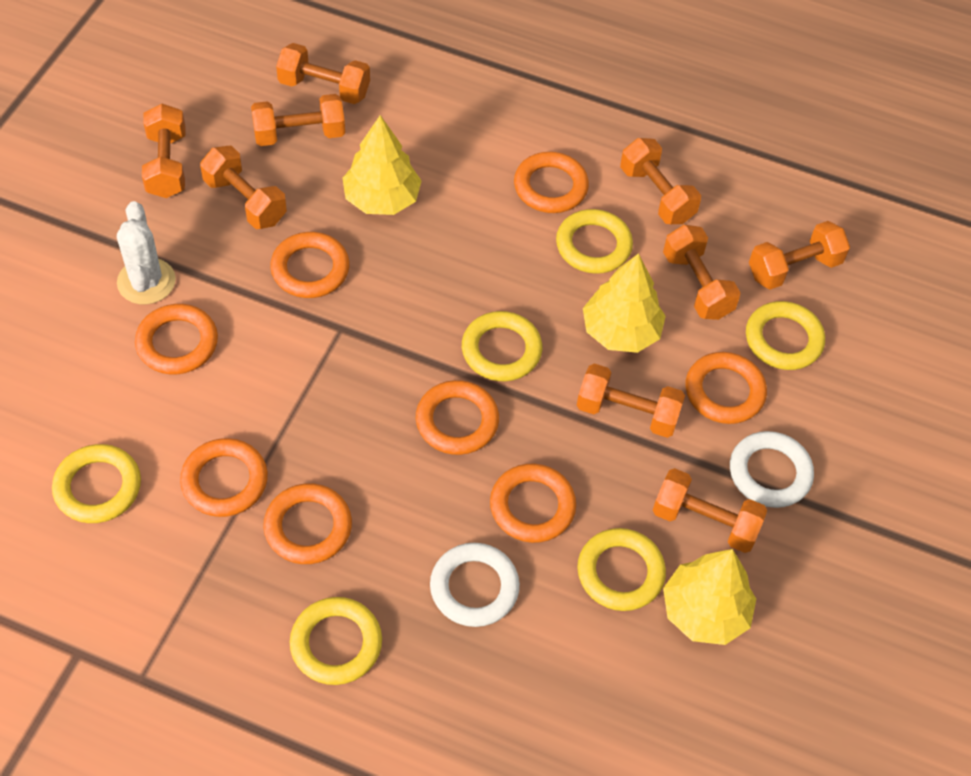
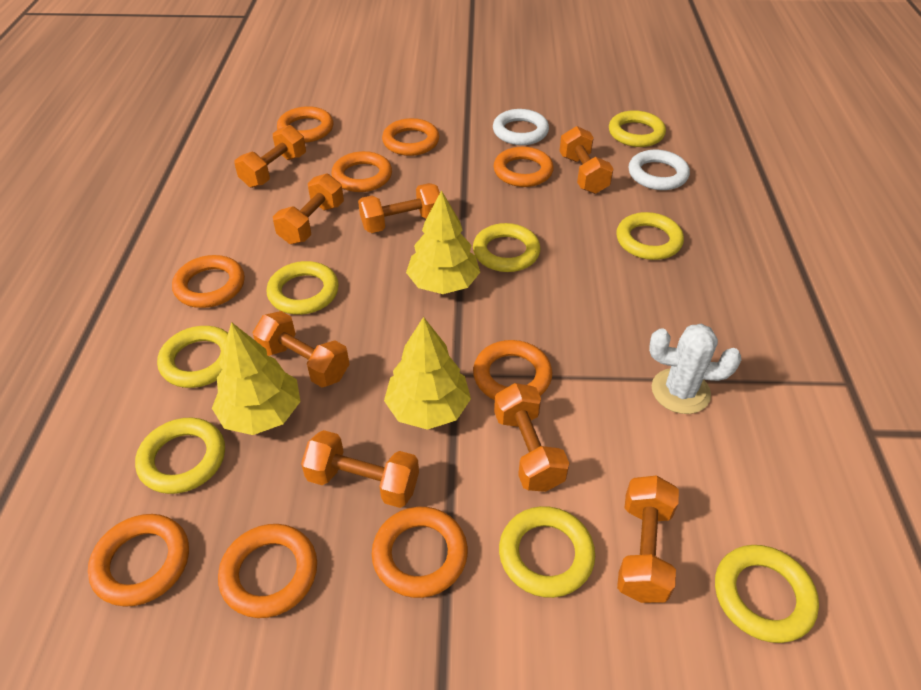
orange dumbbell: 9 -> 8
orange ring: 8 -> 9
yellow ring: 6 -> 8

